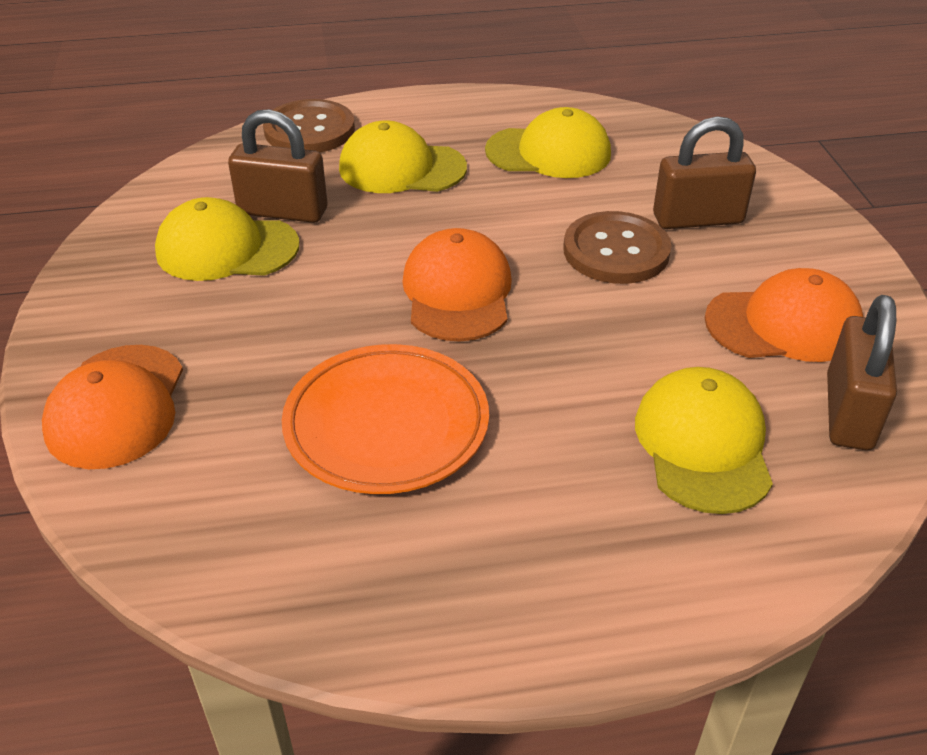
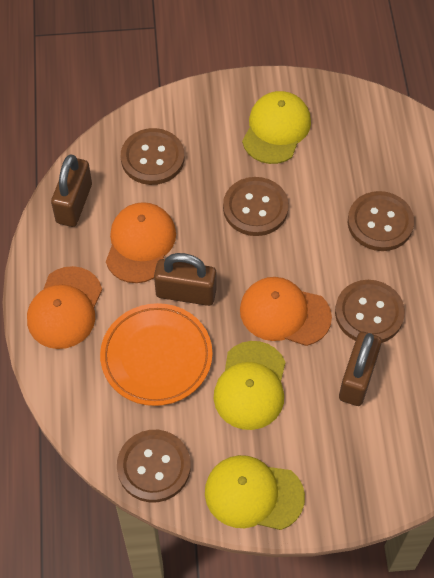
brown button: 2 -> 5
yellow cap: 4 -> 3

